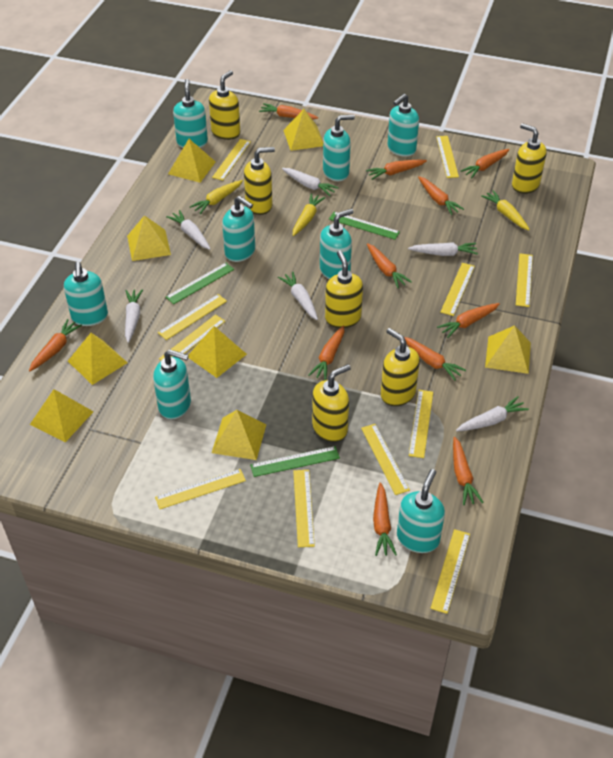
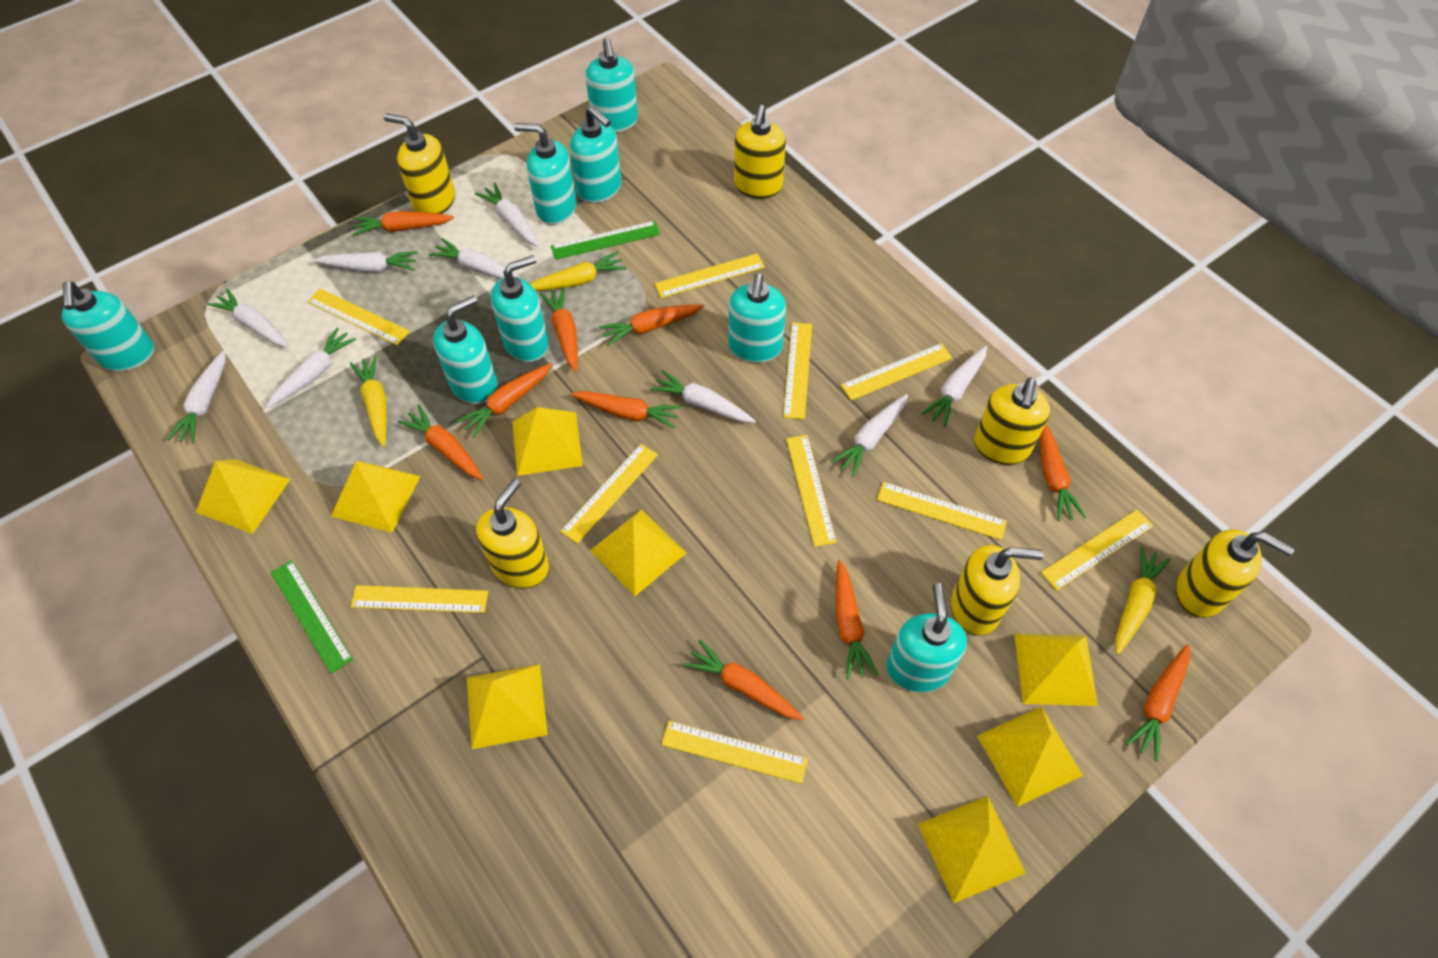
green ruler: 3 -> 2
orange carrot: 11 -> 10
white carrot: 6 -> 9
yellow ruler: 11 -> 10

